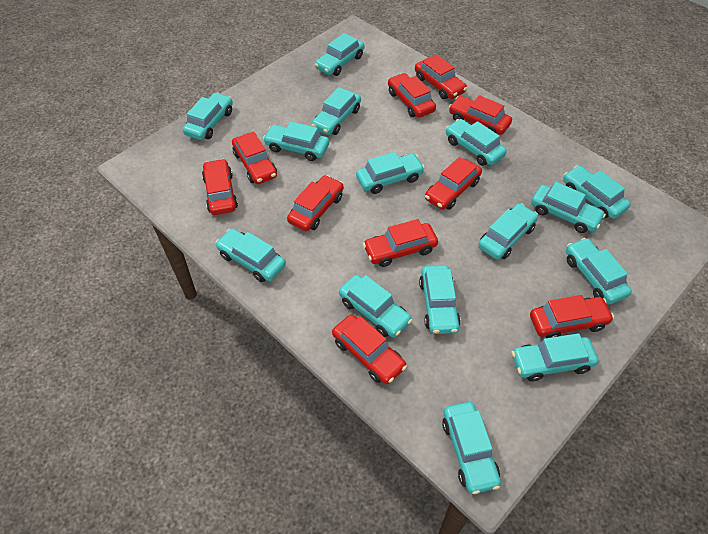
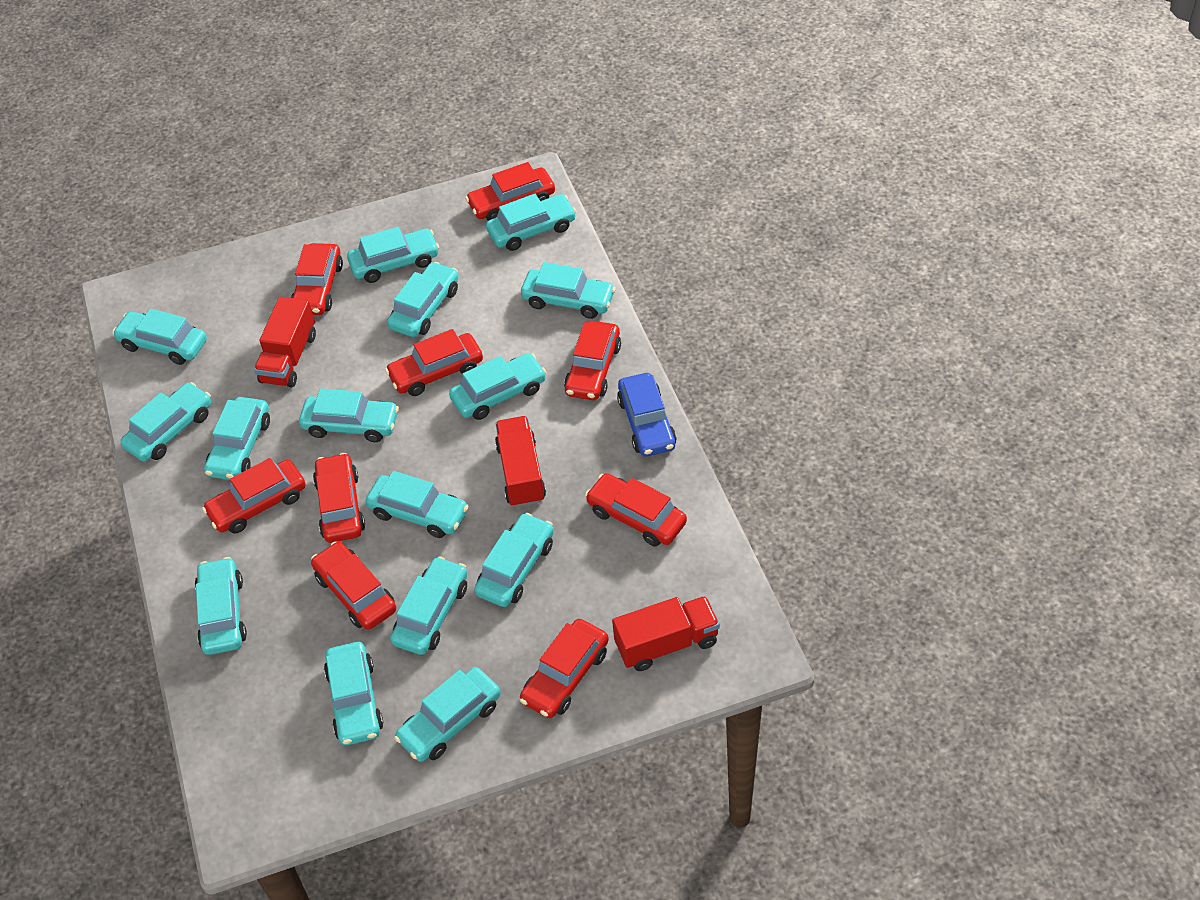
blue car: 0 -> 1
red car: 10 -> 9
red truck: 0 -> 3

